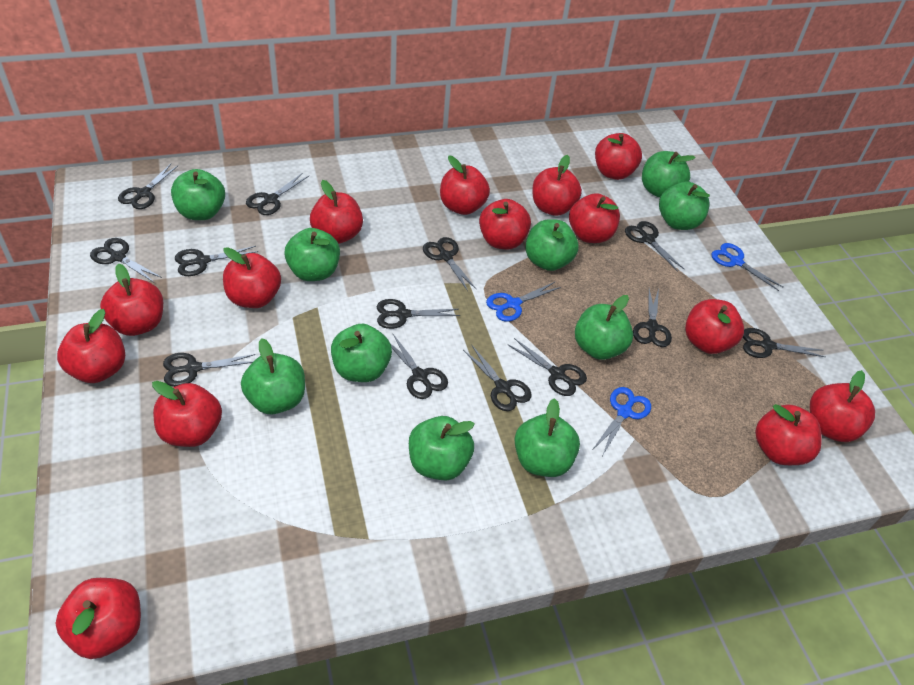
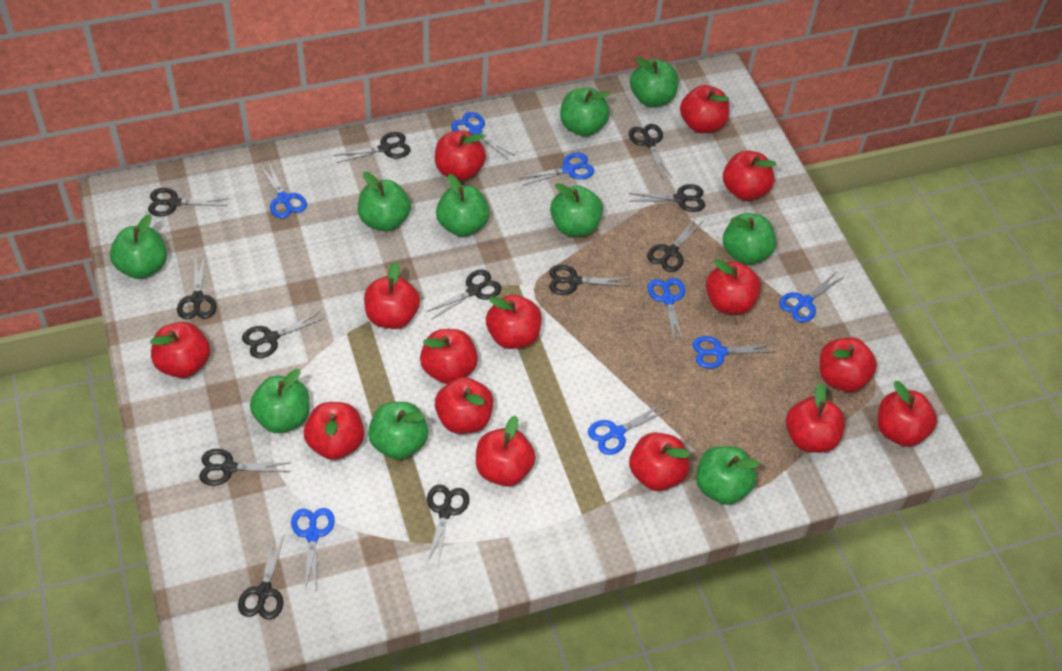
black scissors: 13 -> 12
blue scissors: 3 -> 8
red apple: 14 -> 15

